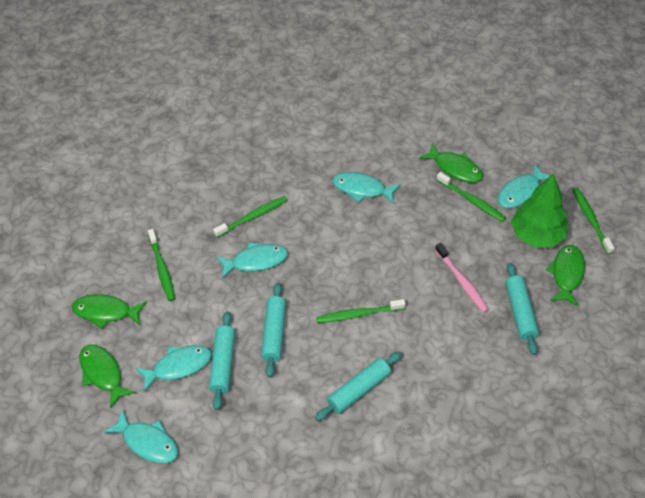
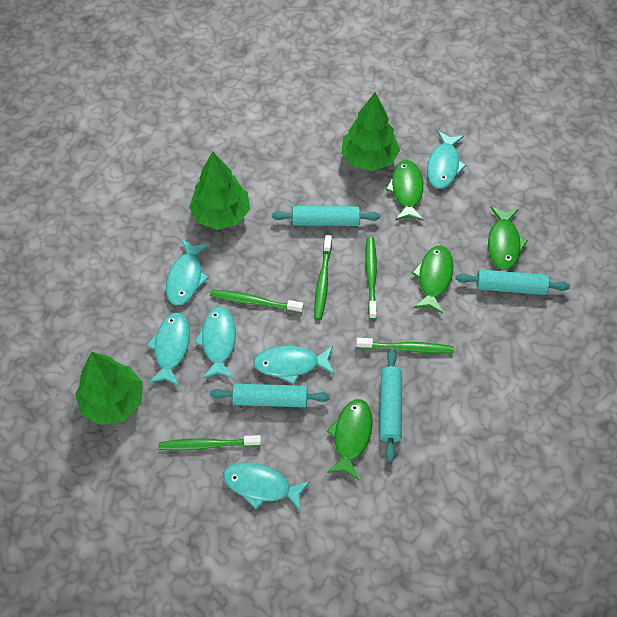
green tree: 1 -> 3
pink toothbrush: 1 -> 0
turquoise fish: 5 -> 6

